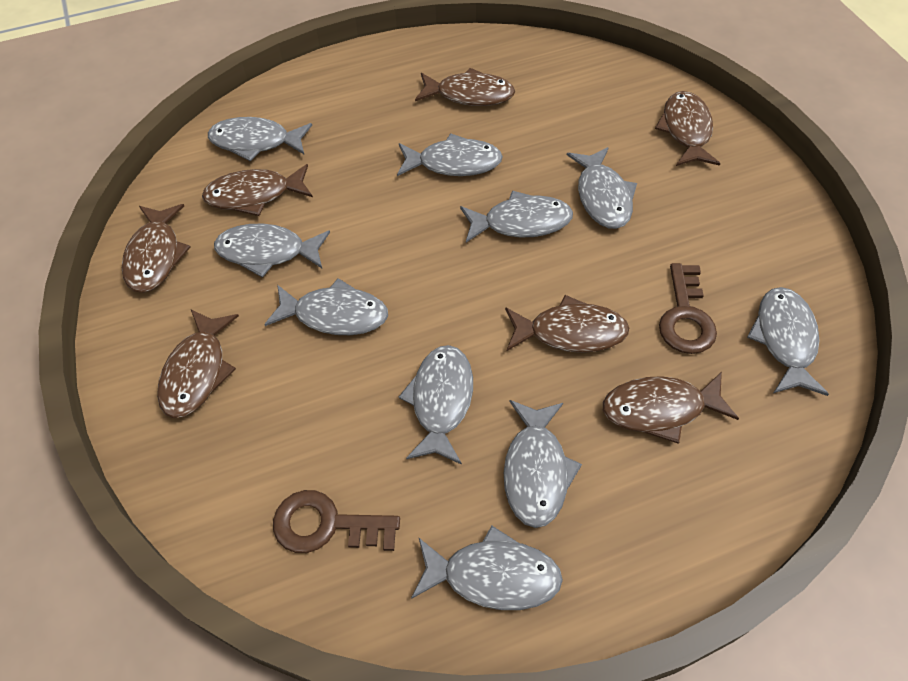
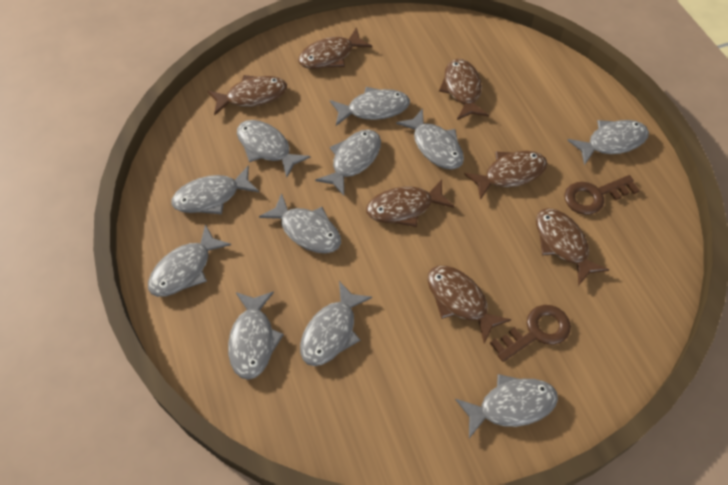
grey fish: 10 -> 11

